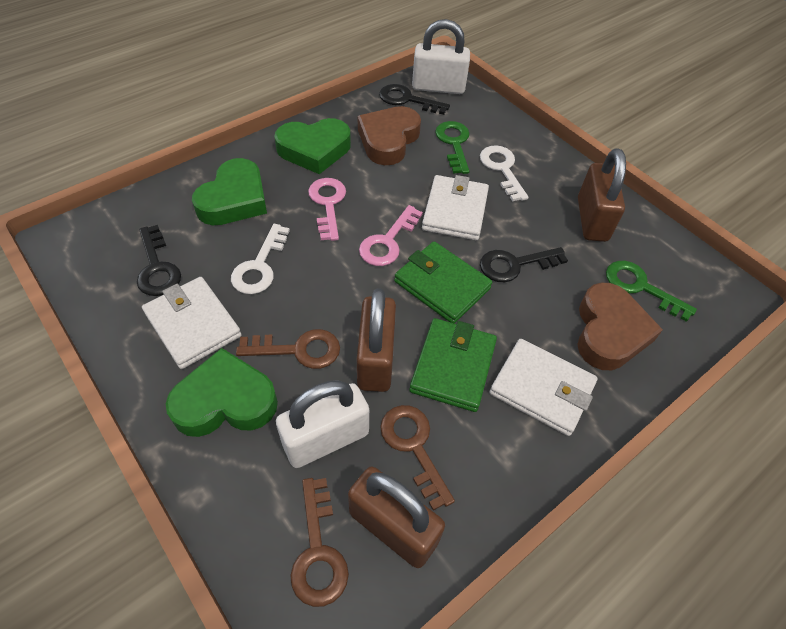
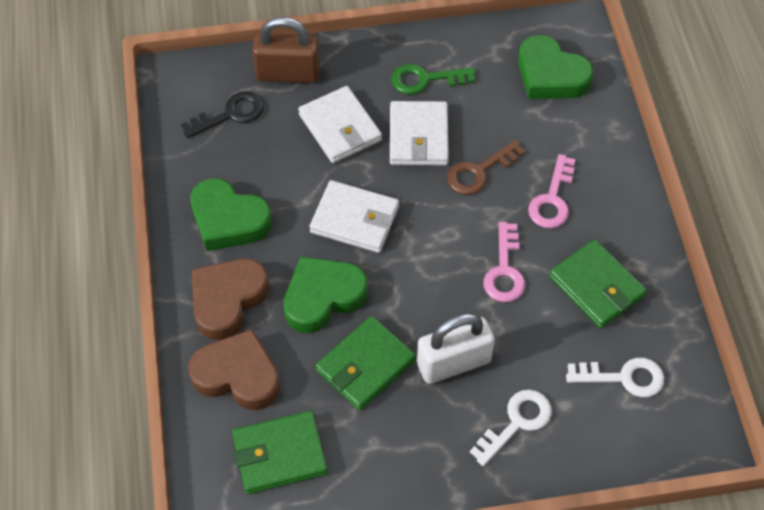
black key: 3 -> 1
brown key: 3 -> 1
brown padlock: 3 -> 1
green key: 2 -> 1
green wallet: 2 -> 3
white padlock: 2 -> 1

